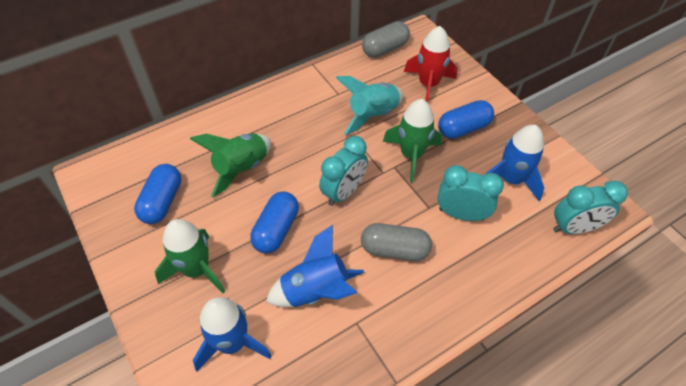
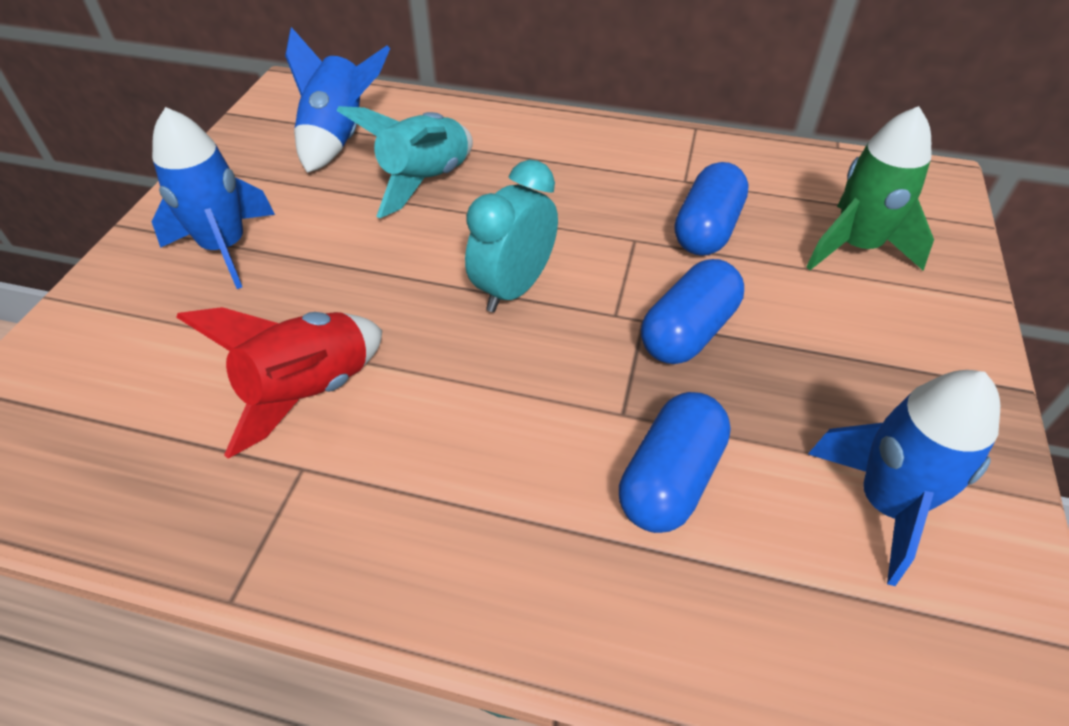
green rocket: 3 -> 1
grey capsule: 2 -> 0
turquoise clock: 3 -> 1

